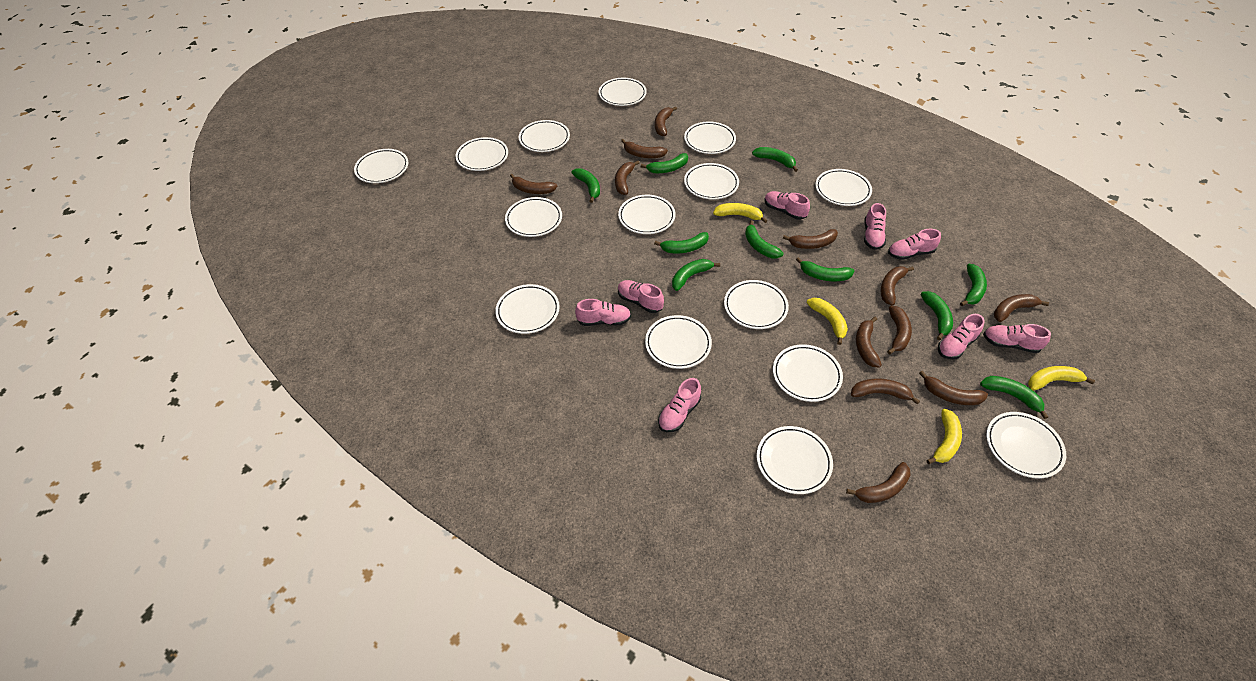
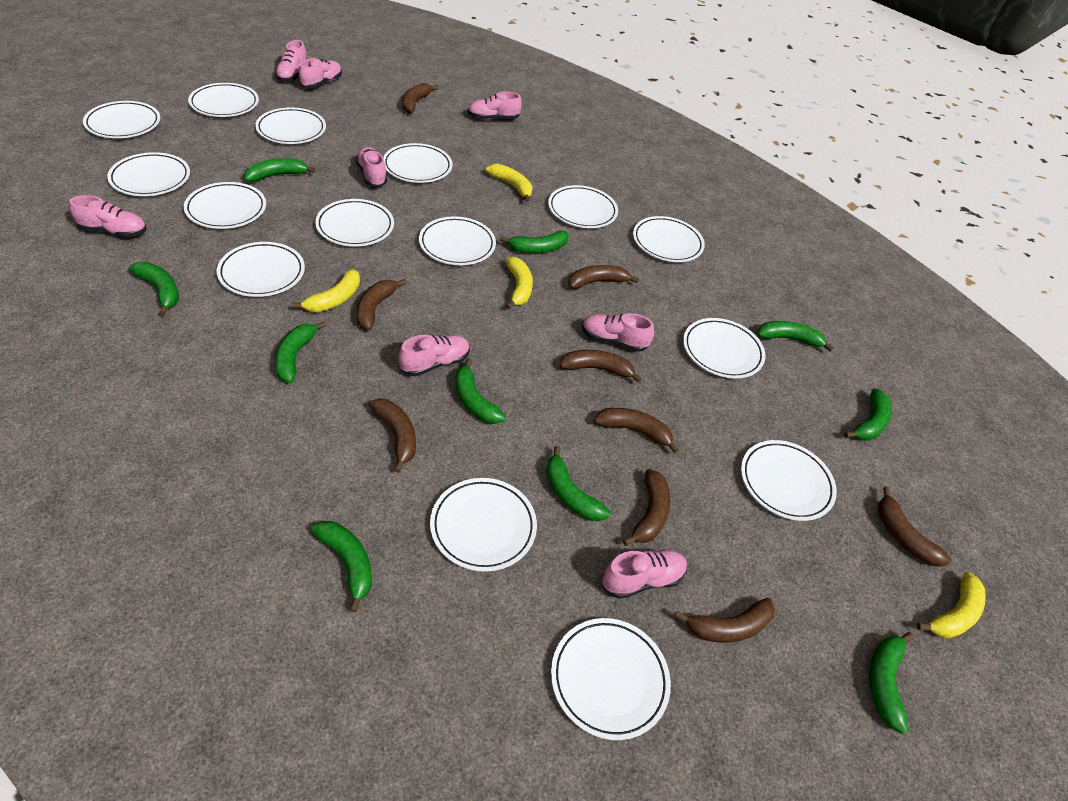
brown banana: 12 -> 9

